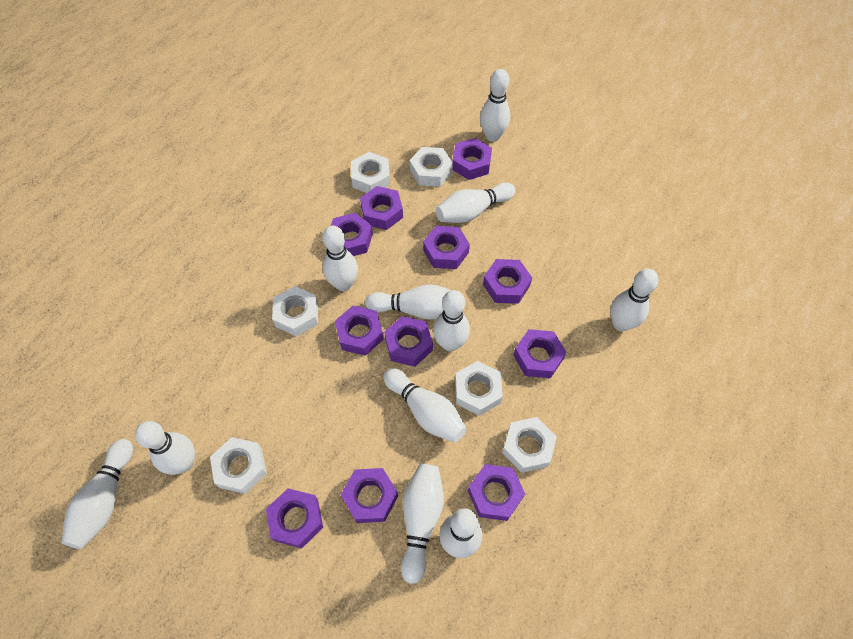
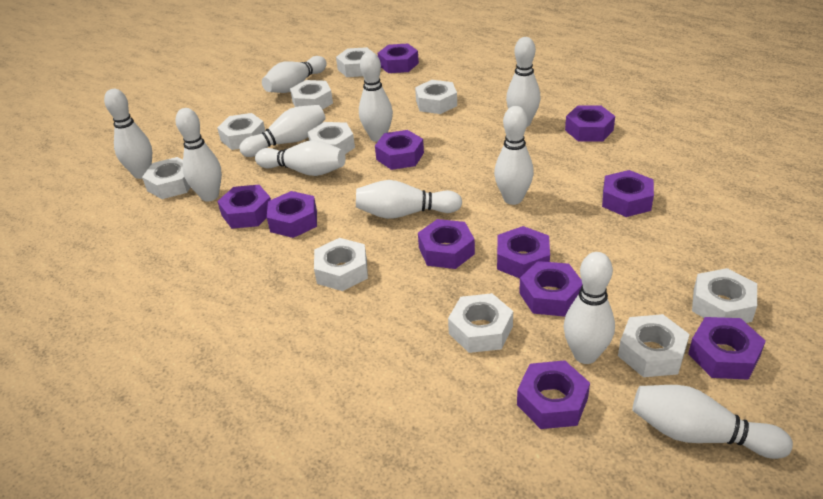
white nut: 6 -> 10

